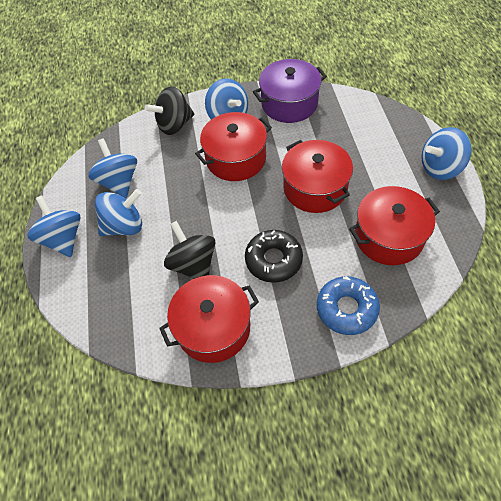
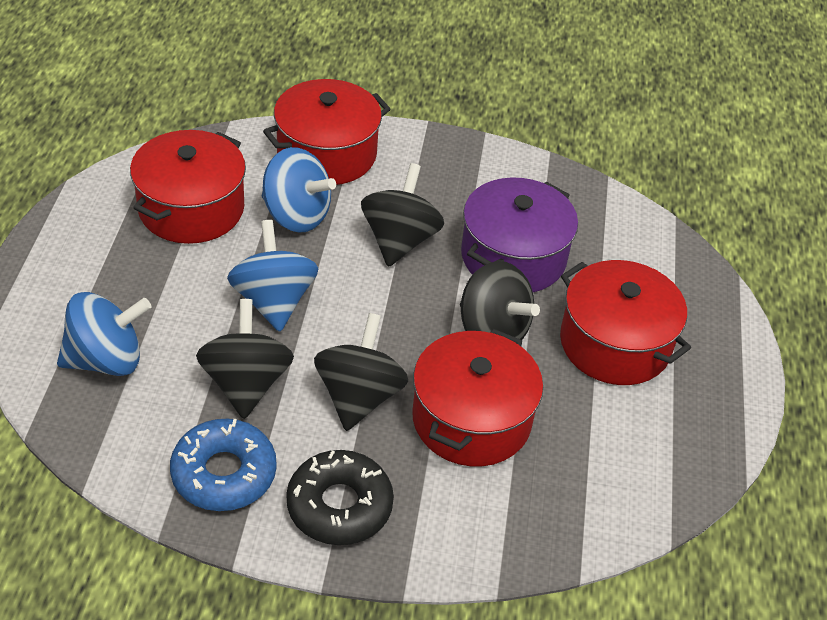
black spinning top: 2 -> 4
blue spinning top: 5 -> 3

